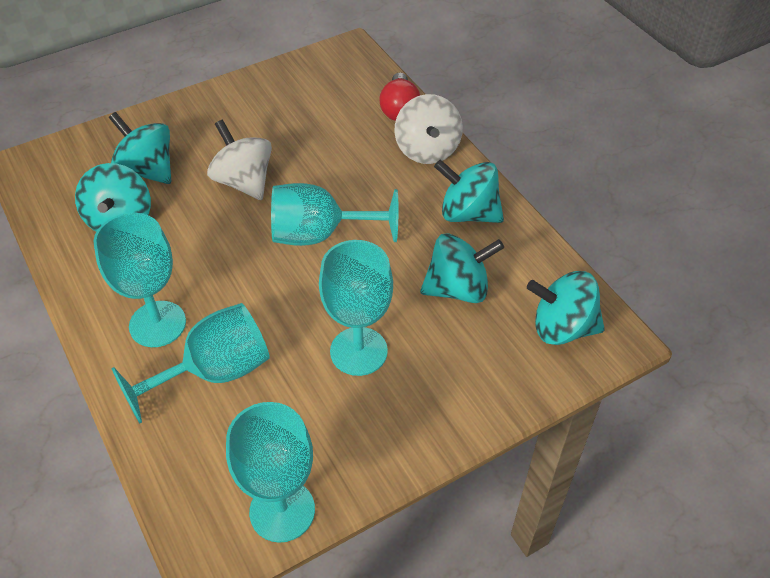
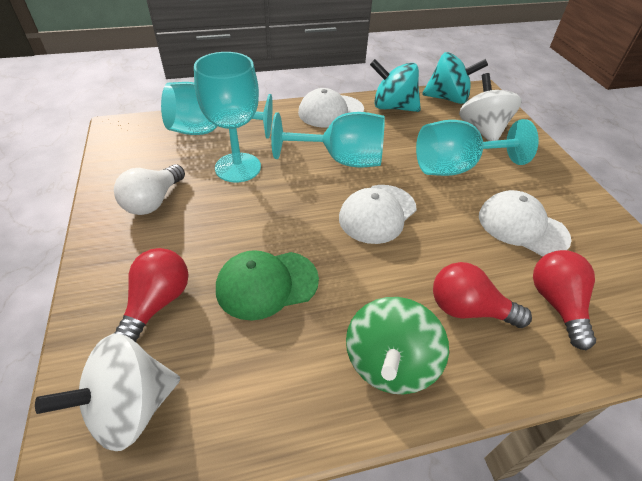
green cap: 0 -> 1
green spinning top: 0 -> 1
red light bulb: 1 -> 3
turquoise goblet: 5 -> 4
turquoise spinning top: 5 -> 2
white cap: 0 -> 3
white light bulb: 0 -> 1

